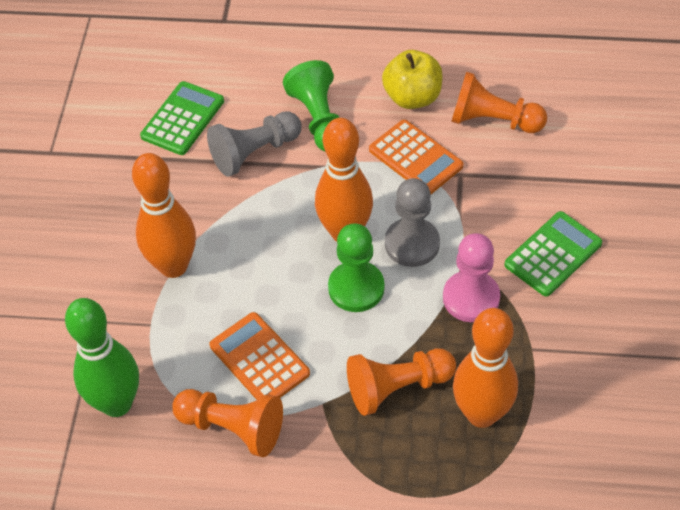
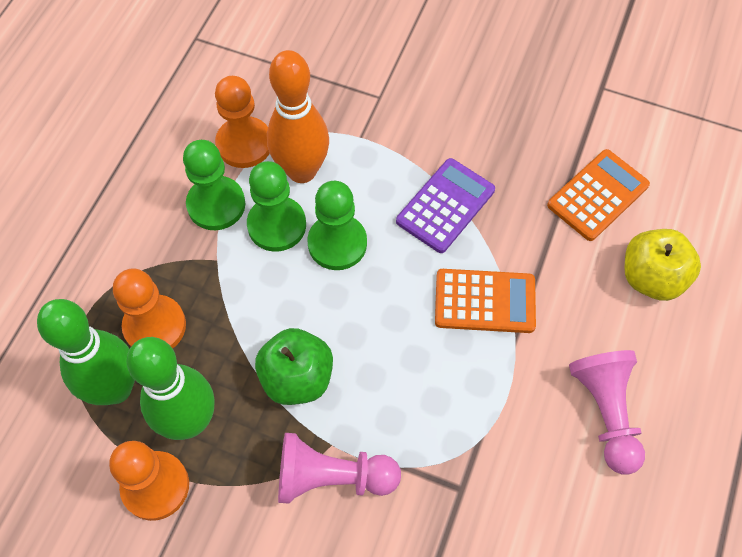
green apple: 0 -> 1
green bowling pin: 1 -> 2
green calculator: 2 -> 0
green pawn: 2 -> 3
grey pawn: 2 -> 0
orange bowling pin: 3 -> 1
pink pawn: 1 -> 2
purple calculator: 0 -> 1

